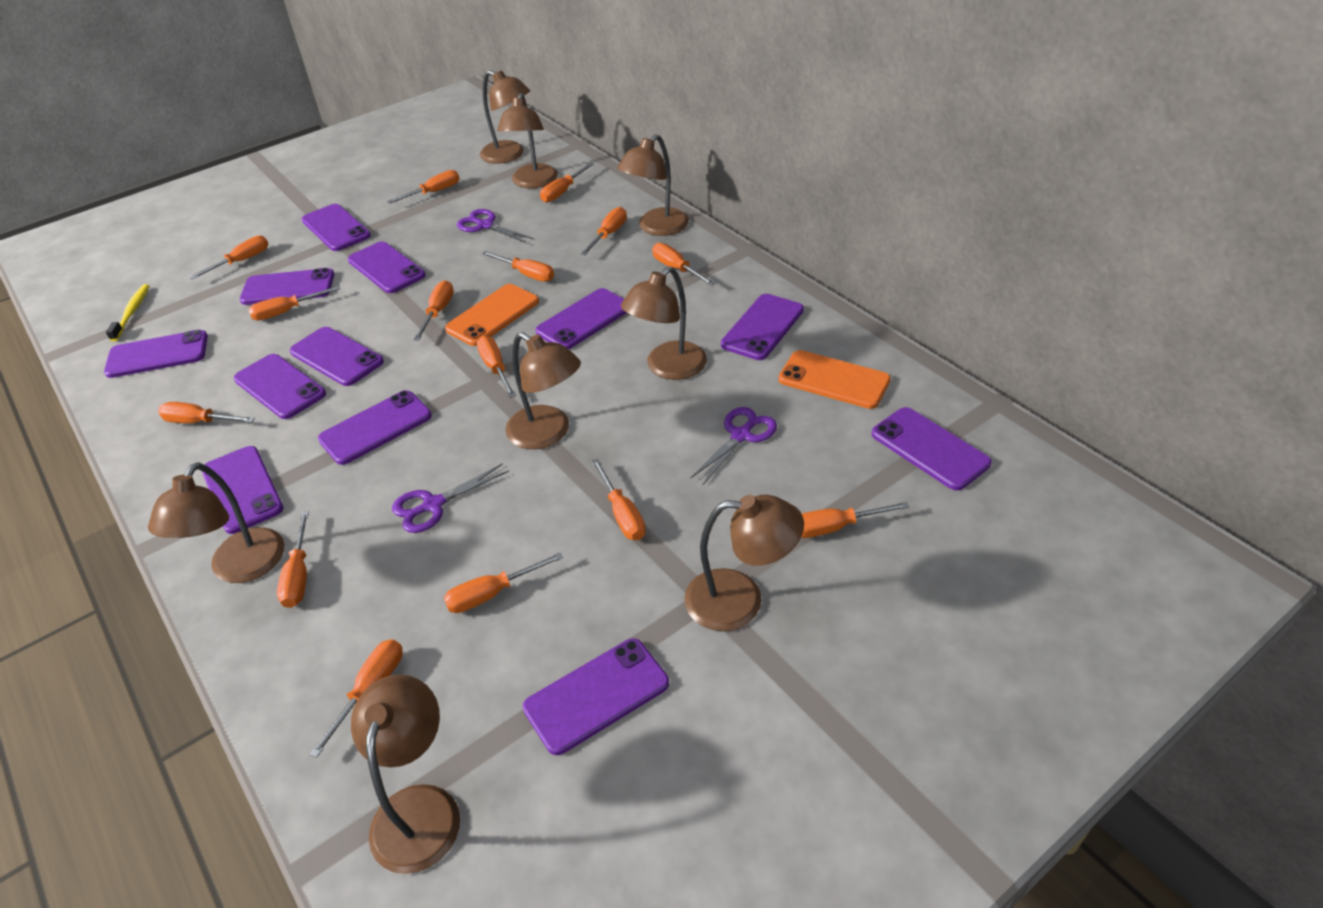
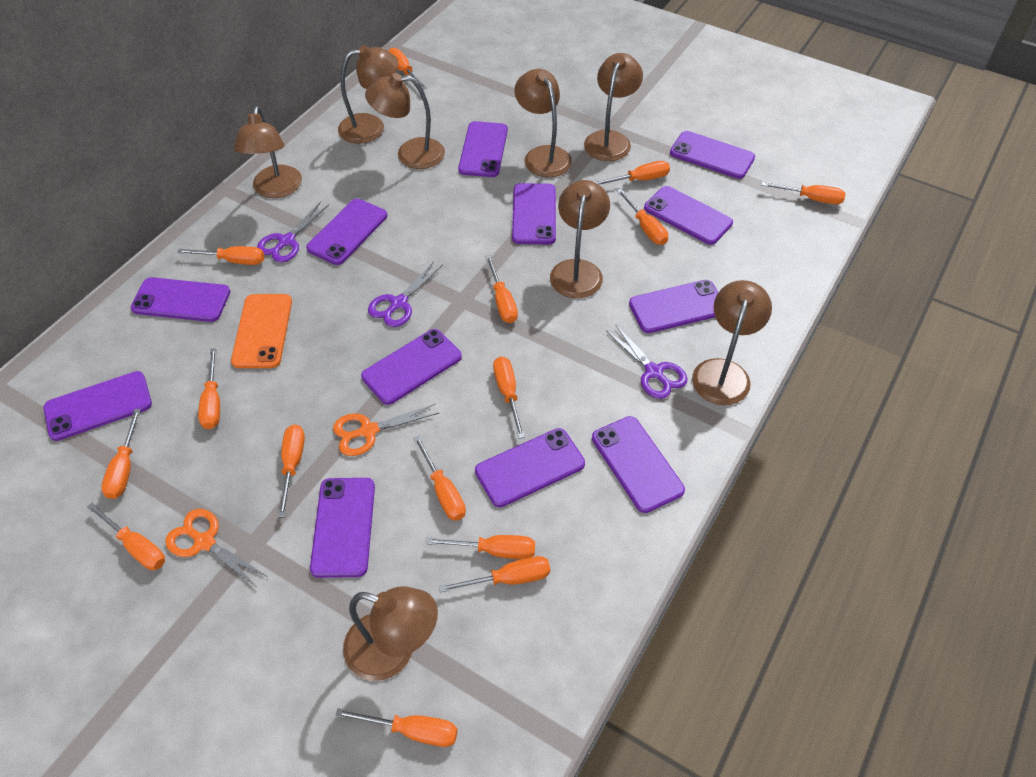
orange phone: 2 -> 1
orange scissors: 0 -> 2
yellow toothbrush: 1 -> 0

